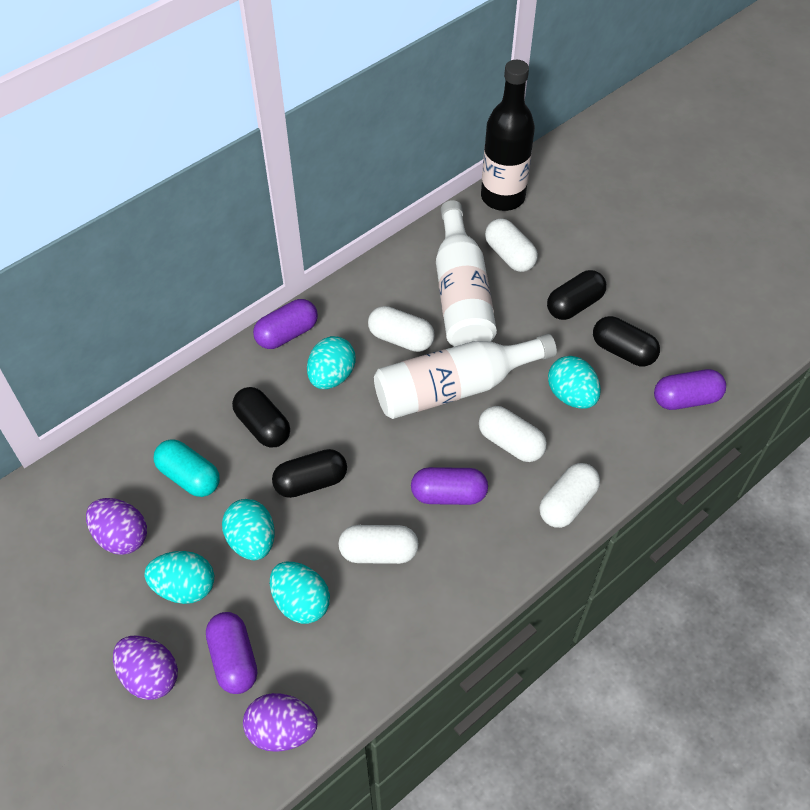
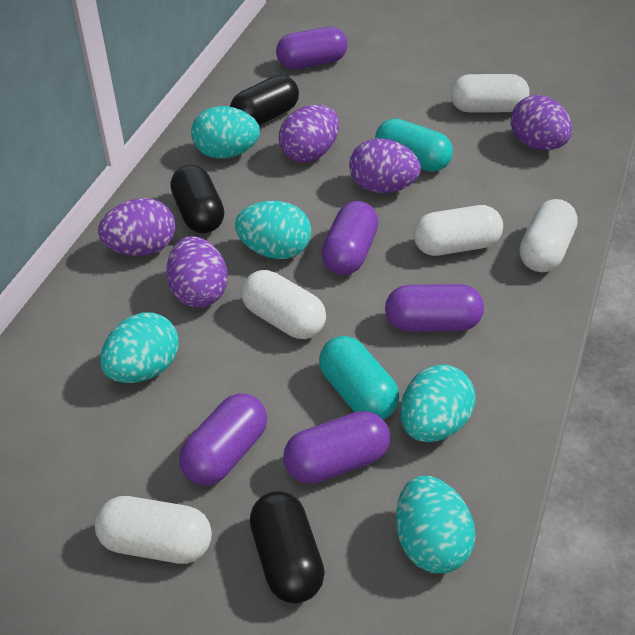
black bottle: 1 -> 0
black capsule: 4 -> 3
purple capsule: 4 -> 5
purple egg: 3 -> 5
turquoise capsule: 1 -> 2
white bottle: 2 -> 0

